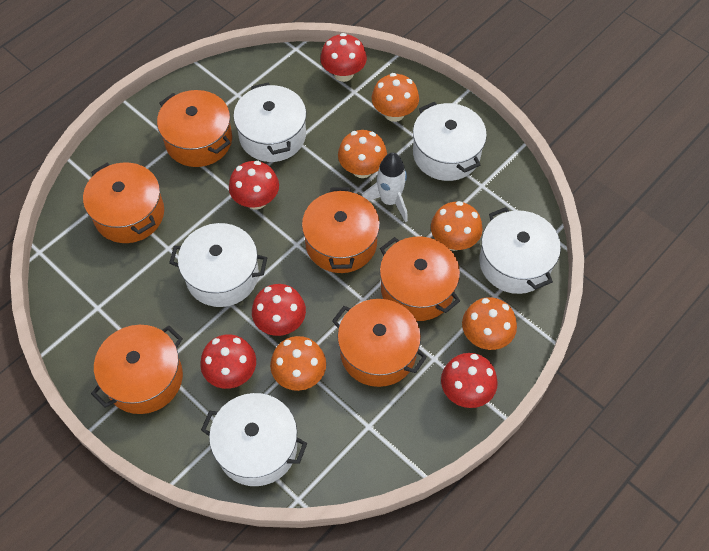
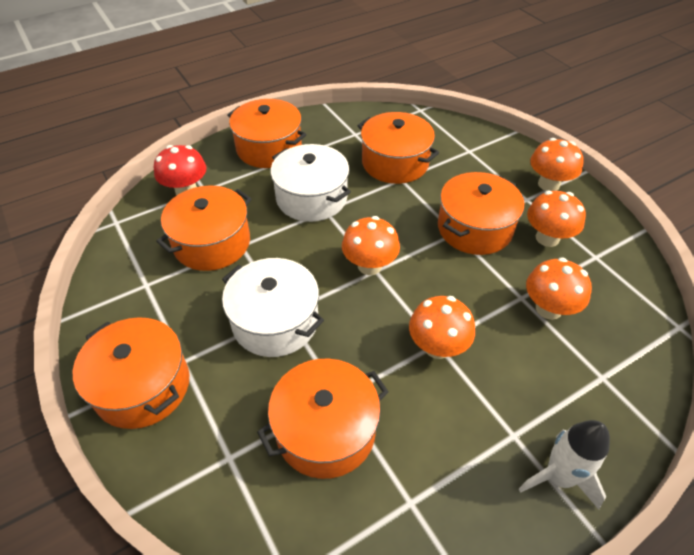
red mushroom: 5 -> 1
white pot: 5 -> 2

